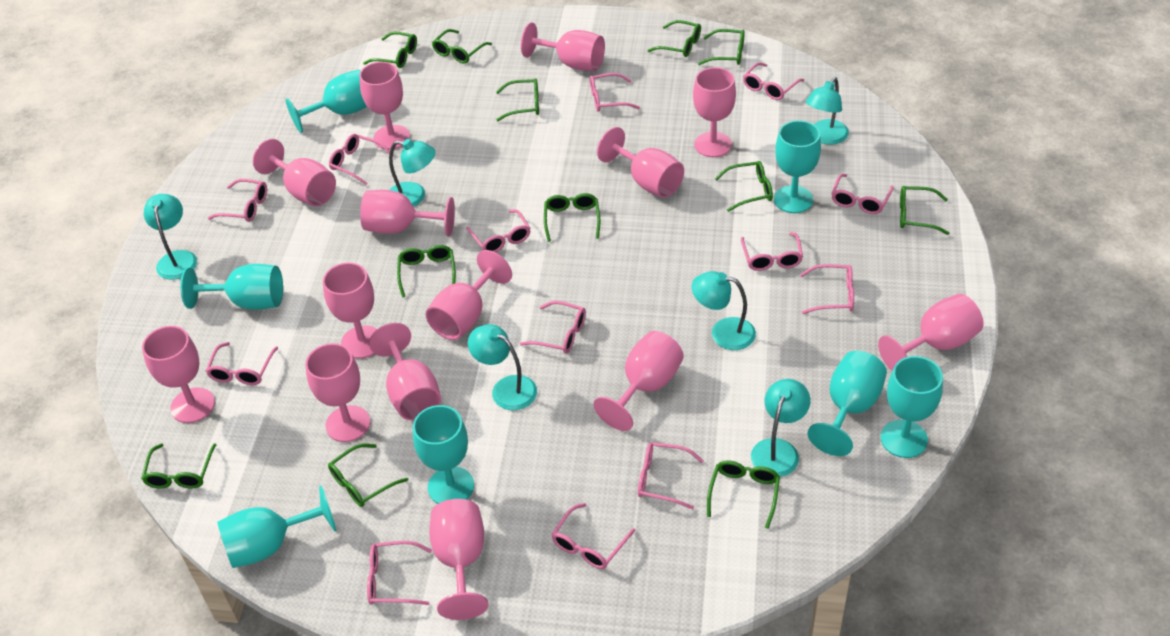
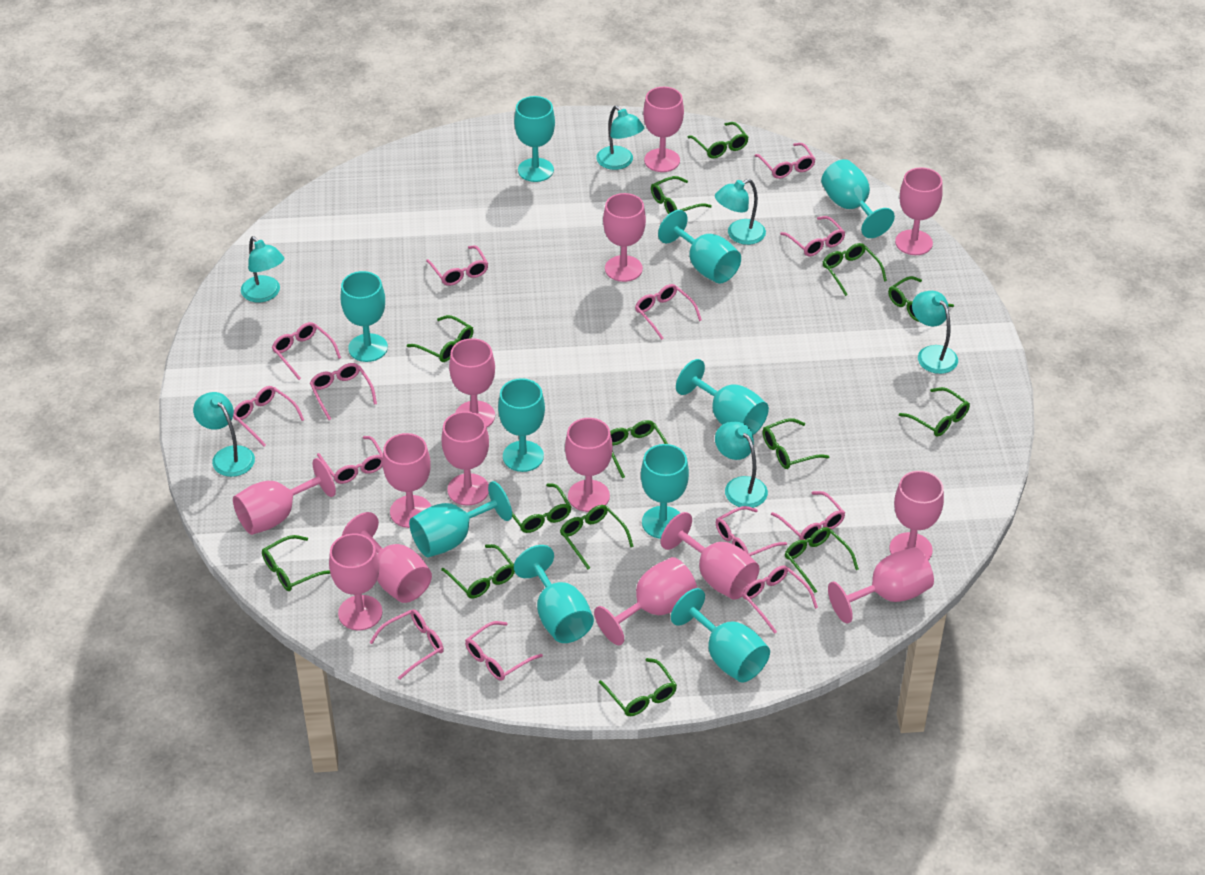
green glasses: 12 -> 14
turquoise goblet: 7 -> 10

